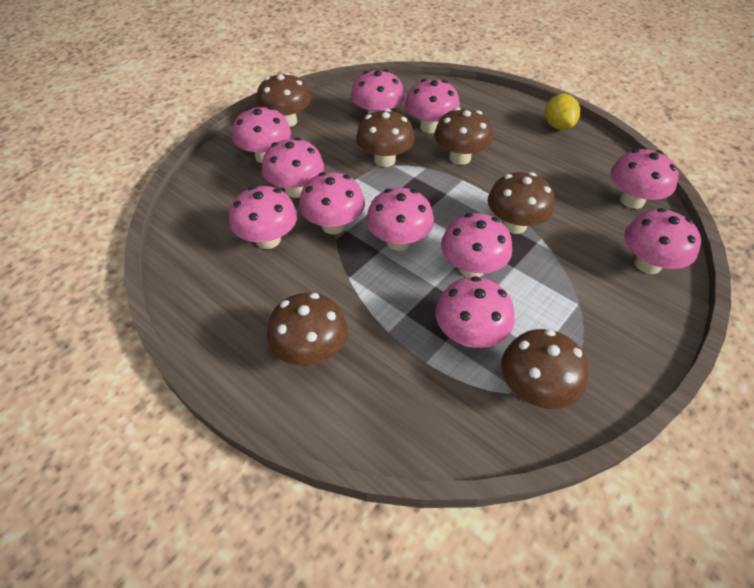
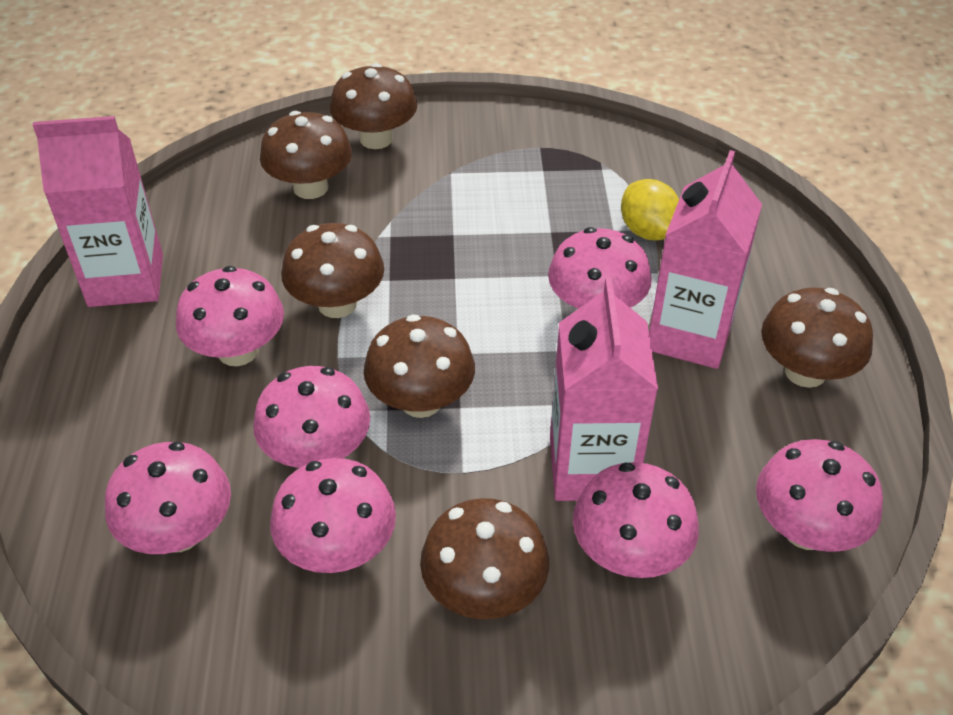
pink carton: 0 -> 3
pink mushroom: 11 -> 7

